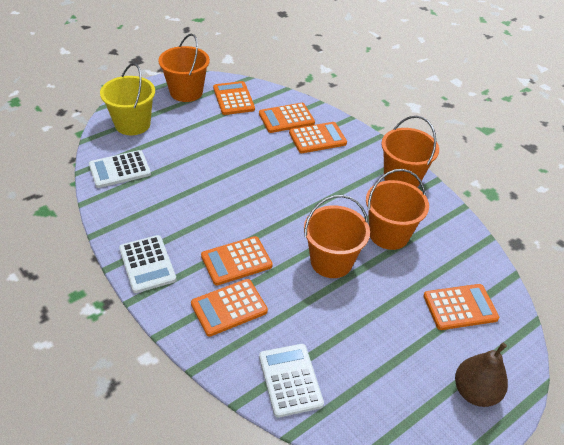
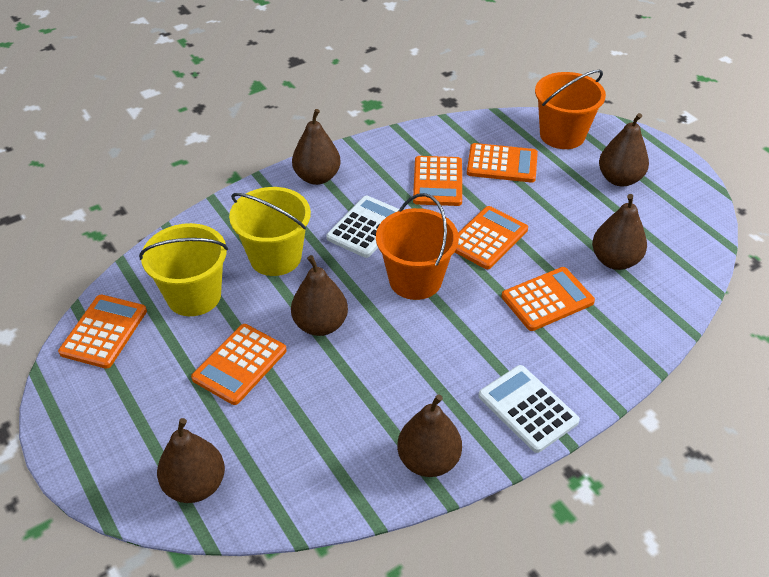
brown pear: 1 -> 6
orange bucket: 4 -> 2
white calculator: 3 -> 2
yellow bucket: 1 -> 2

